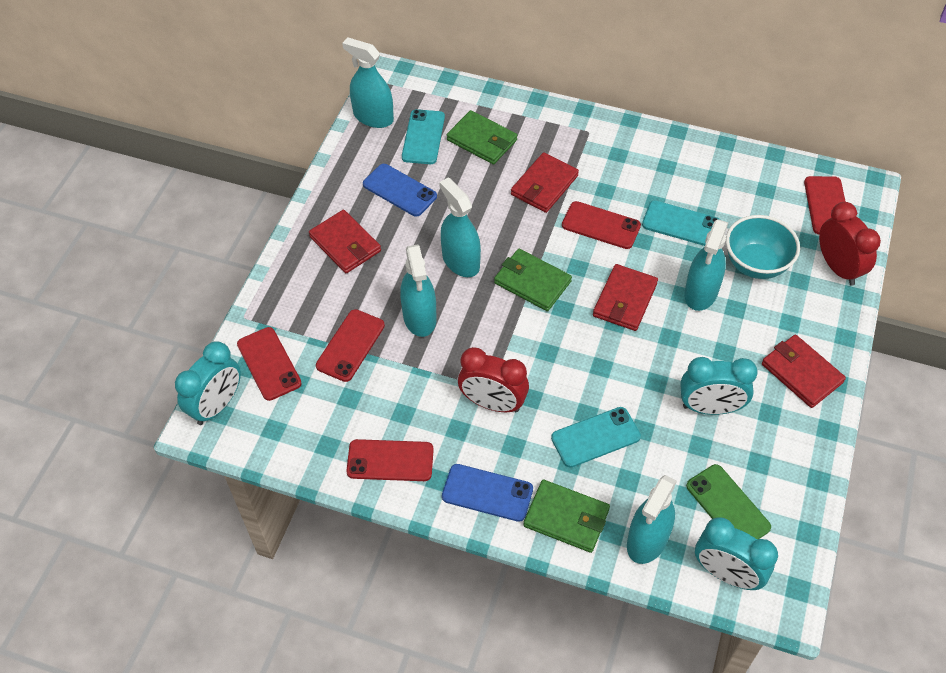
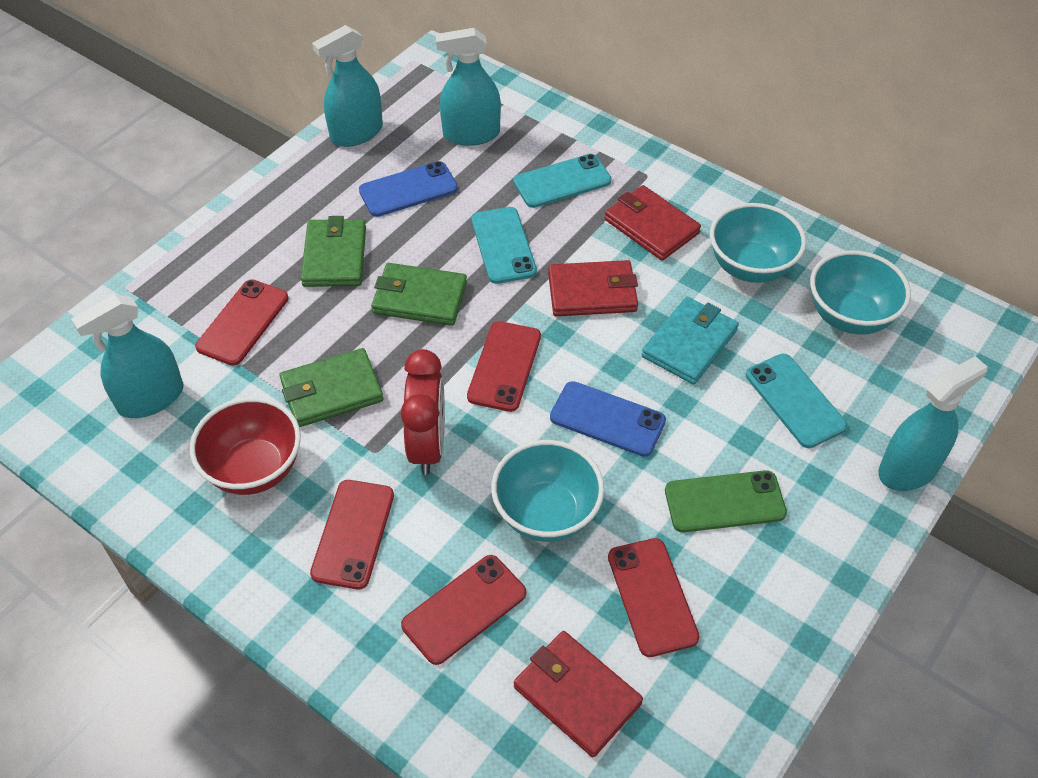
red bowl: 0 -> 1
red clock: 2 -> 1
red wallet: 4 -> 3
turquoise bowl: 1 -> 3
turquoise clock: 3 -> 0
turquoise spray bottle: 5 -> 4
turquoise wallet: 0 -> 1

